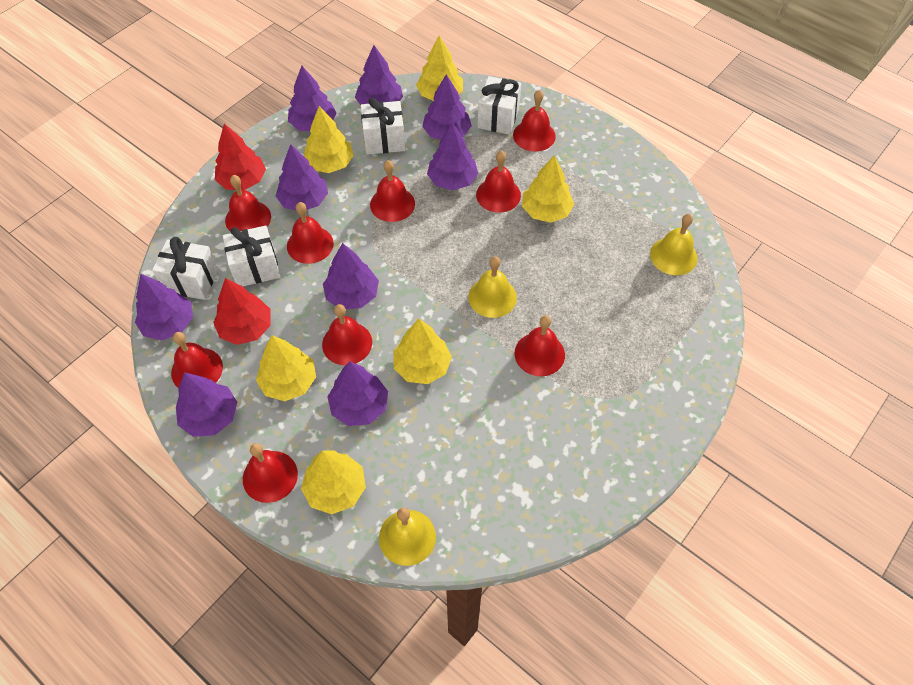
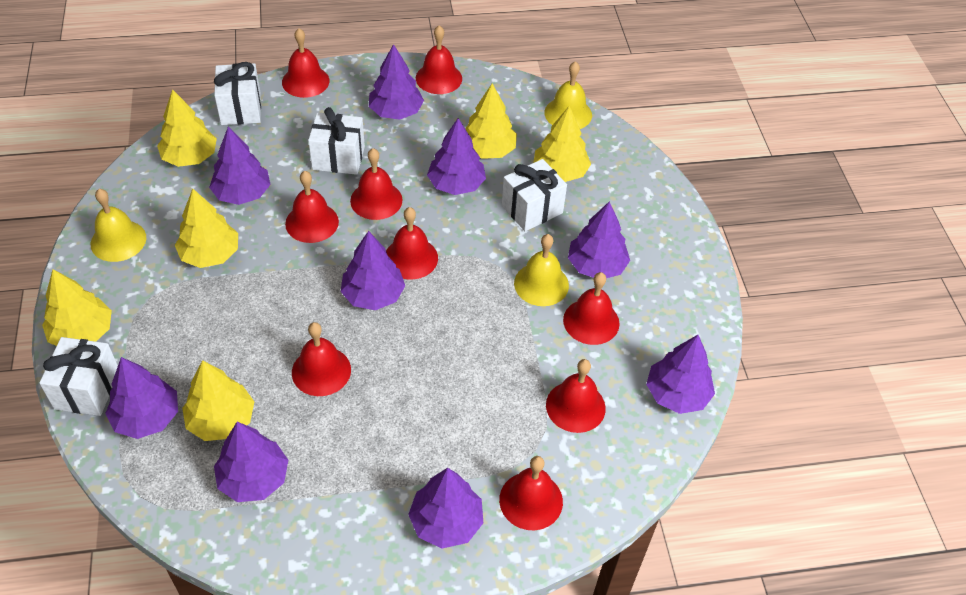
red tree: 2 -> 0

